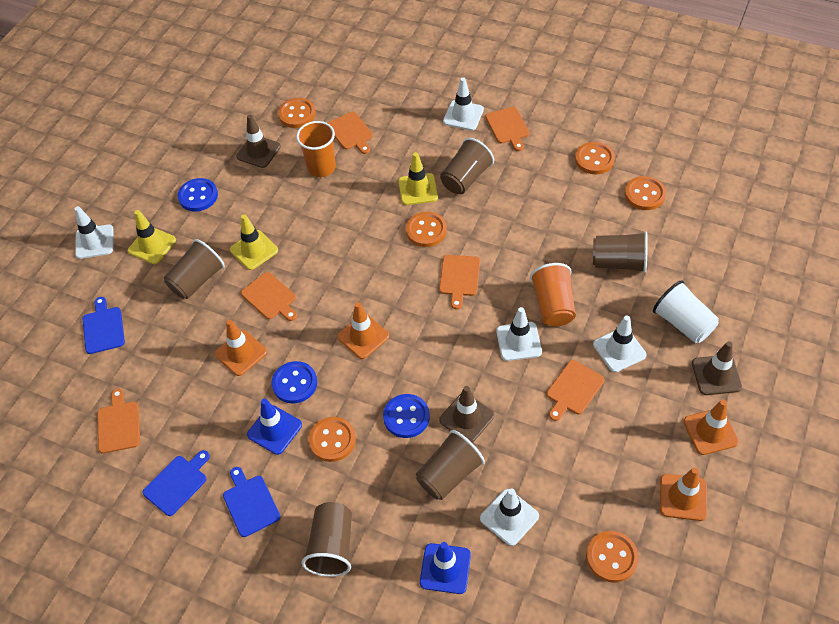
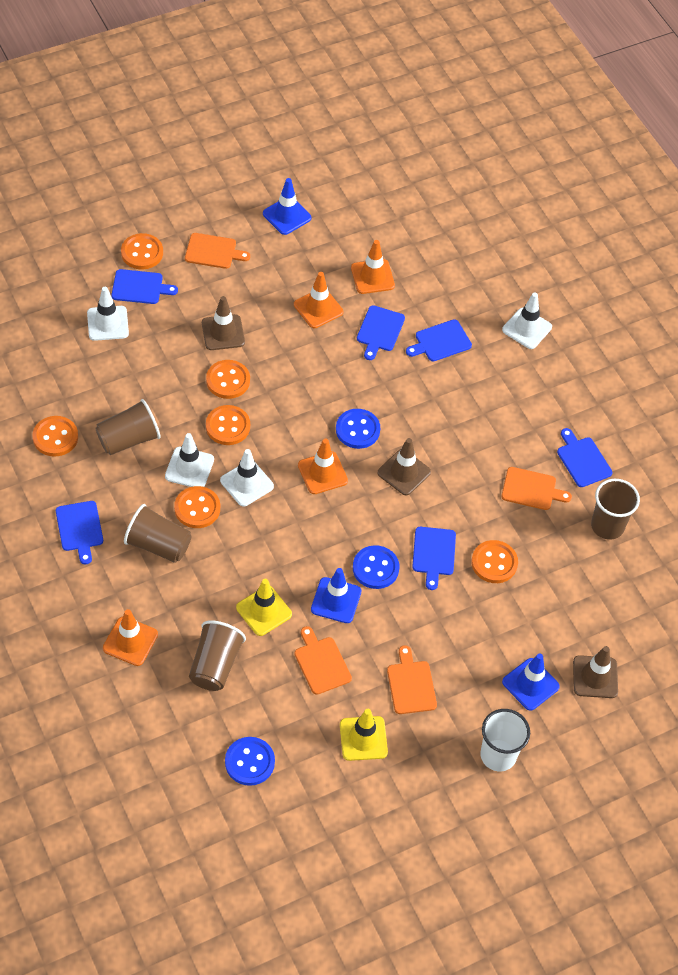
blue cutting board: 3 -> 6
blue traffic cone: 2 -> 3
brown cup: 5 -> 4
orange cup: 2 -> 0
orange cutting board: 6 -> 4
white traffic cone: 5 -> 4
yellow traffic cone: 3 -> 2

